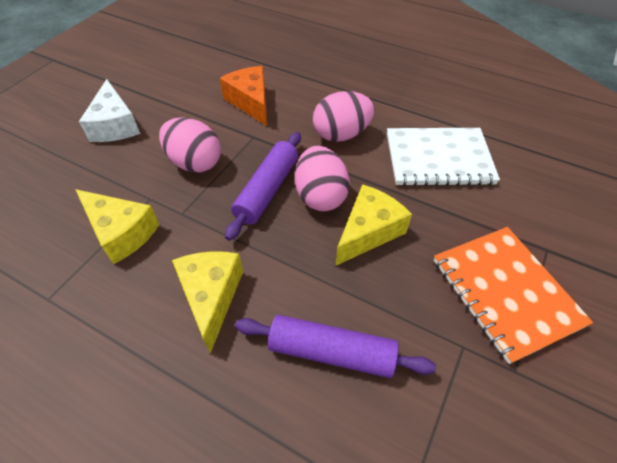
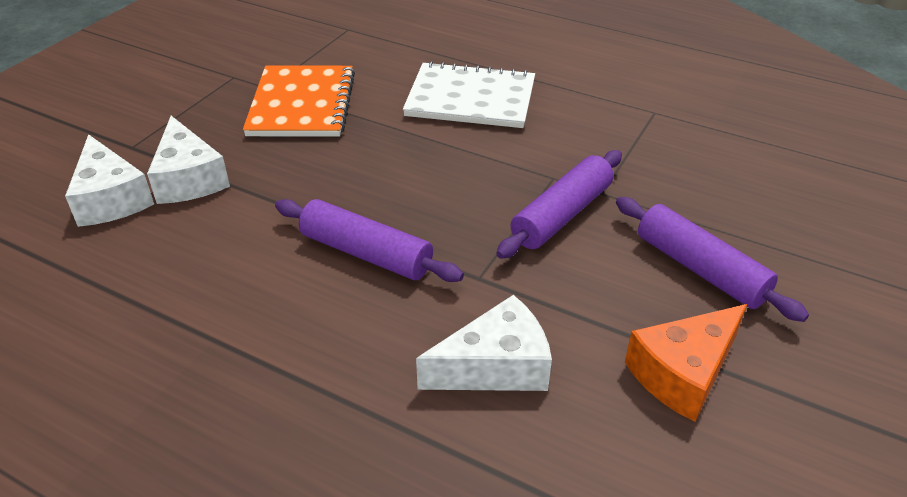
pink egg: 3 -> 0
purple rolling pin: 2 -> 3
white cheese: 1 -> 3
yellow cheese: 3 -> 0

